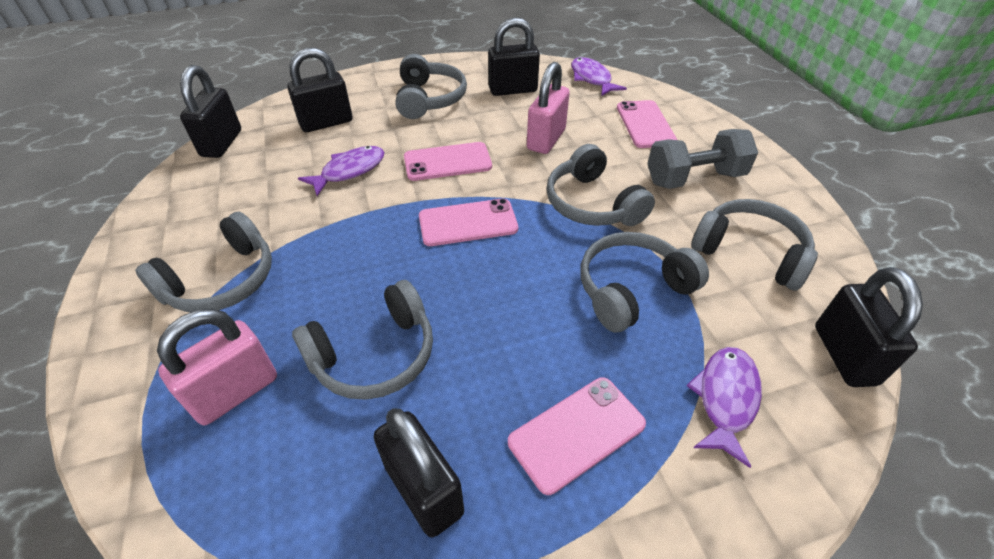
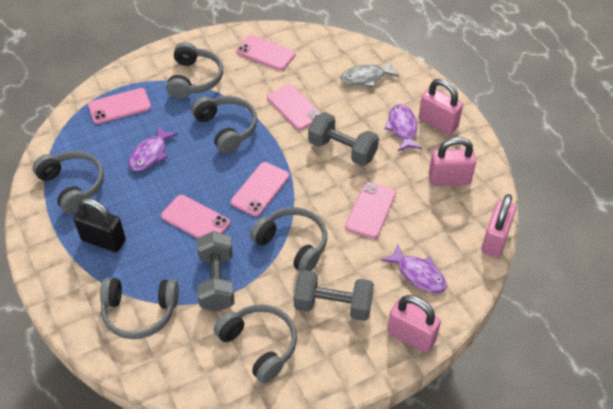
black padlock: 5 -> 1
grey dumbbell: 1 -> 3
grey fish: 0 -> 1
pink padlock: 2 -> 4
pink phone: 4 -> 6

